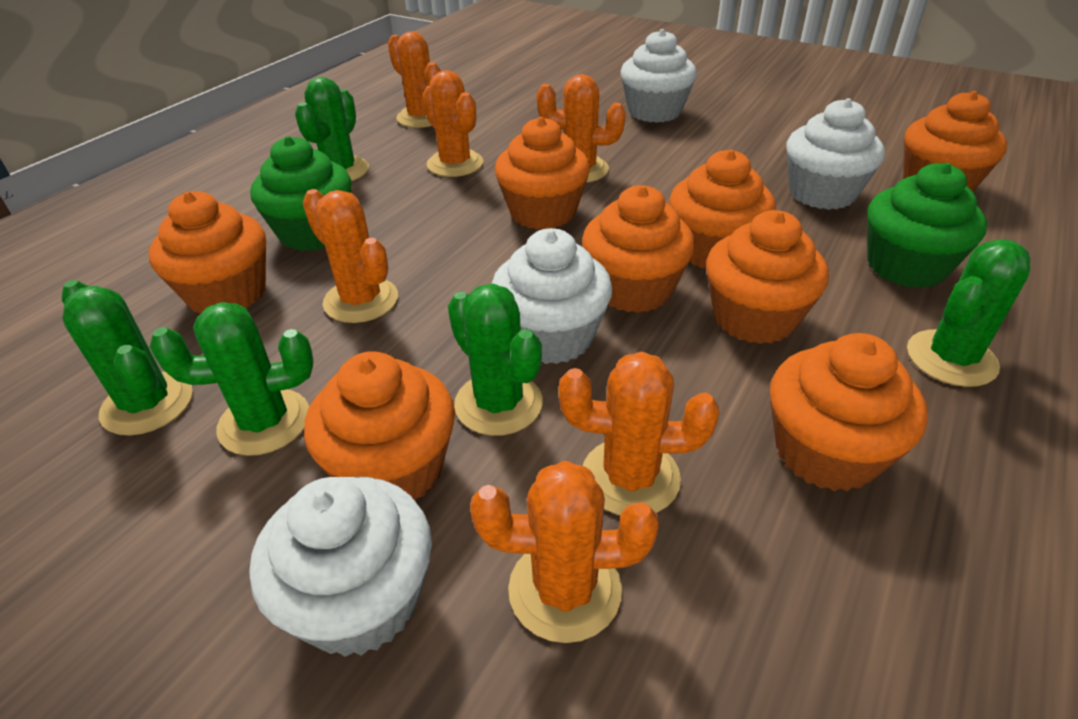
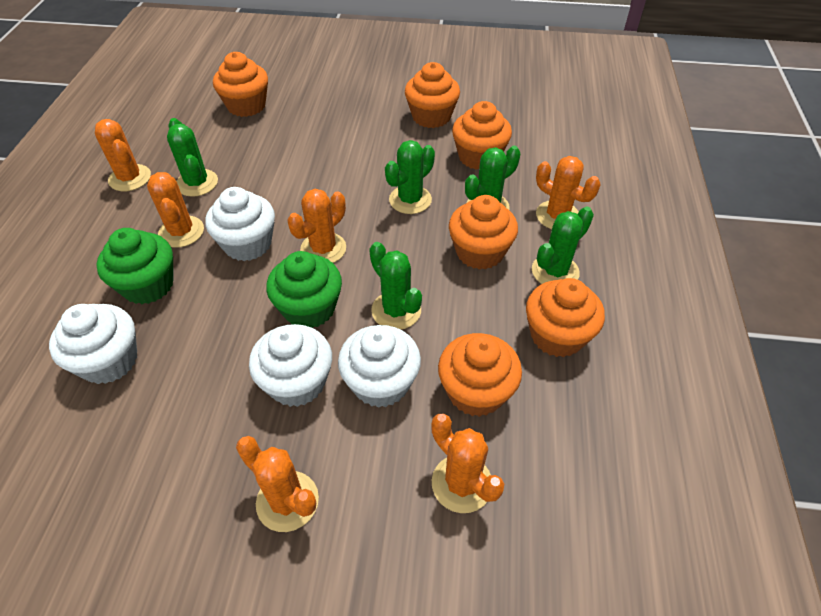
orange cupcake: 8 -> 6

